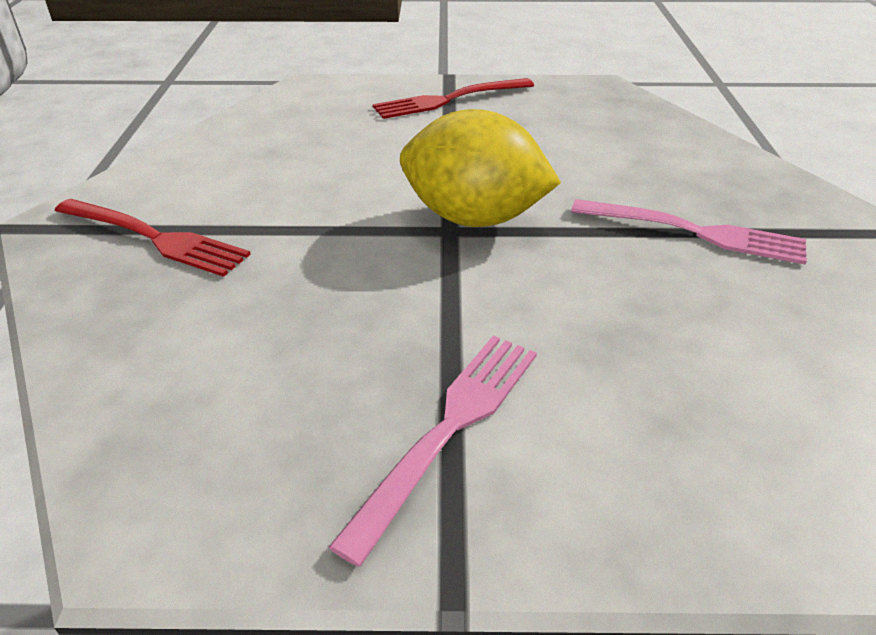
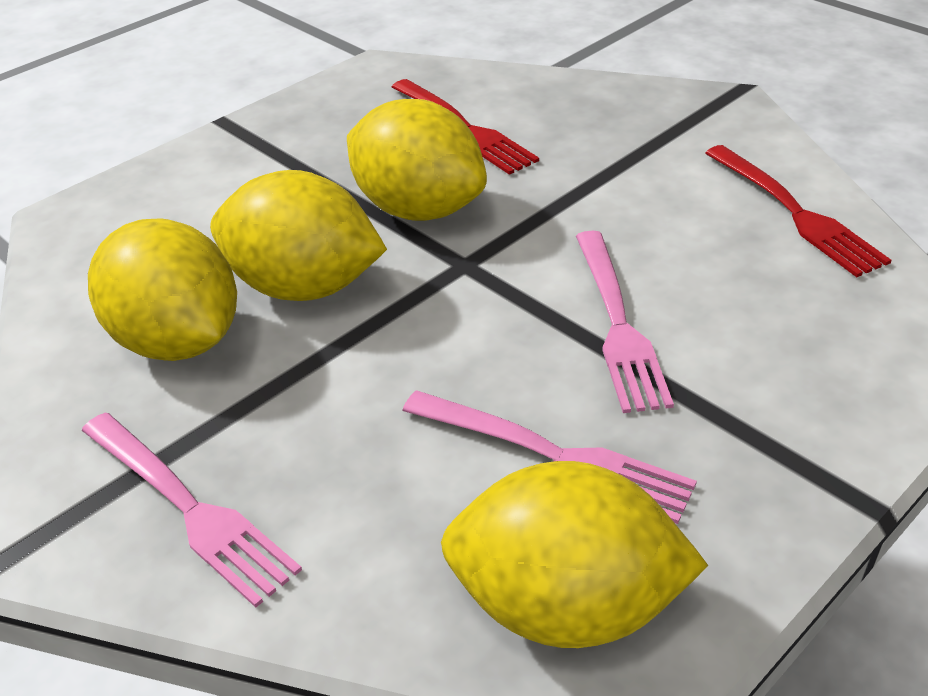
pink fork: 2 -> 3
yellow lemon: 1 -> 4

